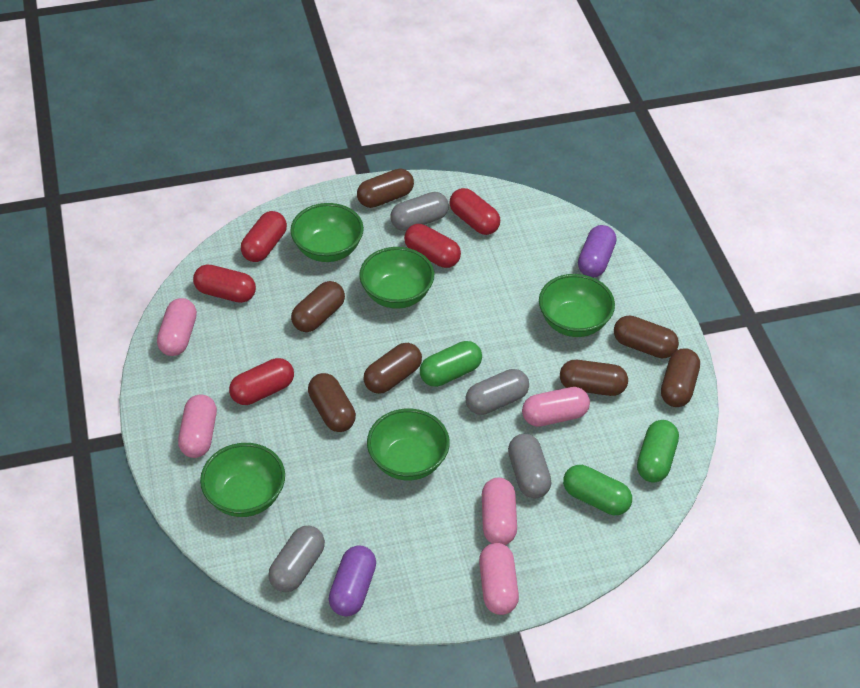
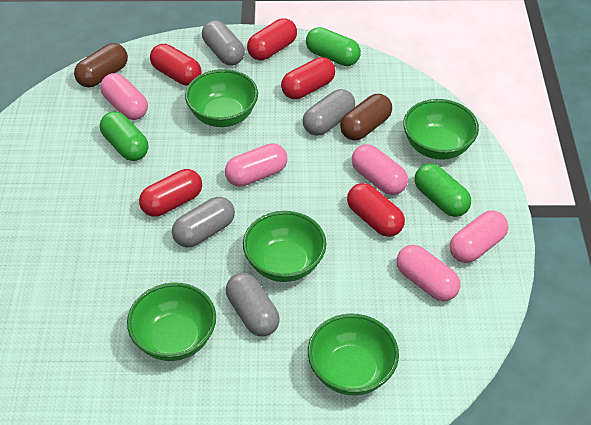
brown capsule: 7 -> 2
purple capsule: 2 -> 0

